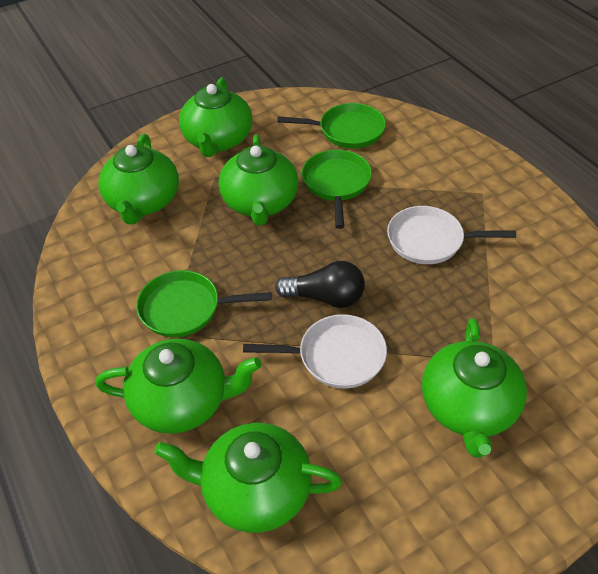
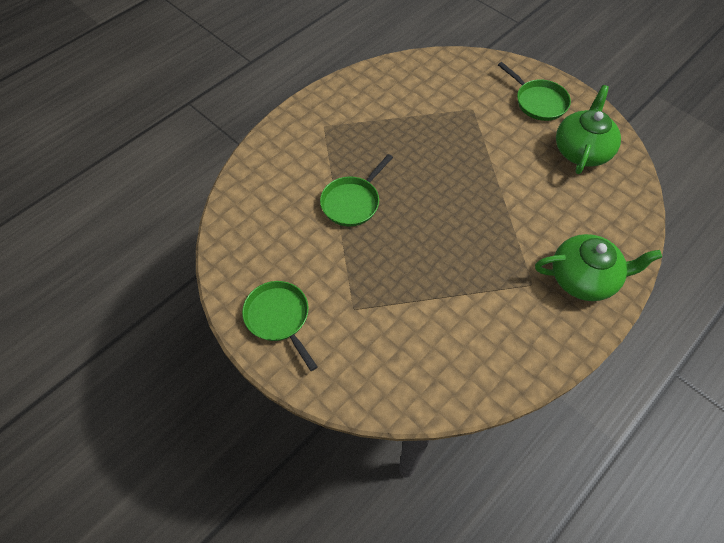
black light bulb: 1 -> 0
green teapot: 6 -> 2
white pan: 2 -> 0

